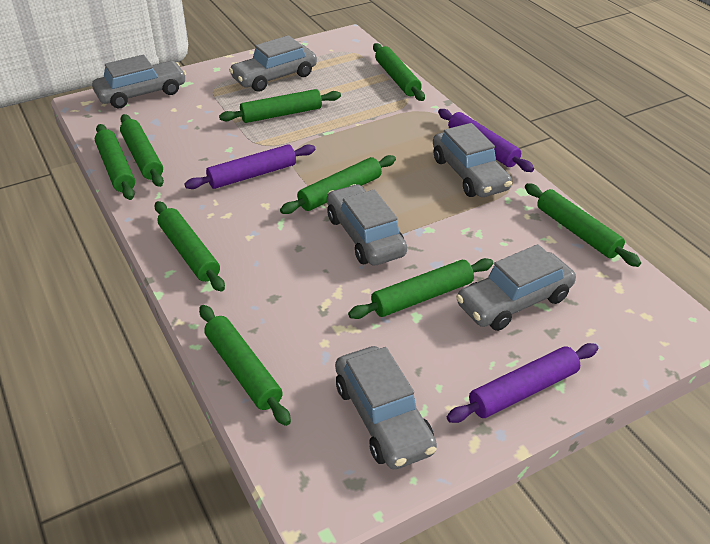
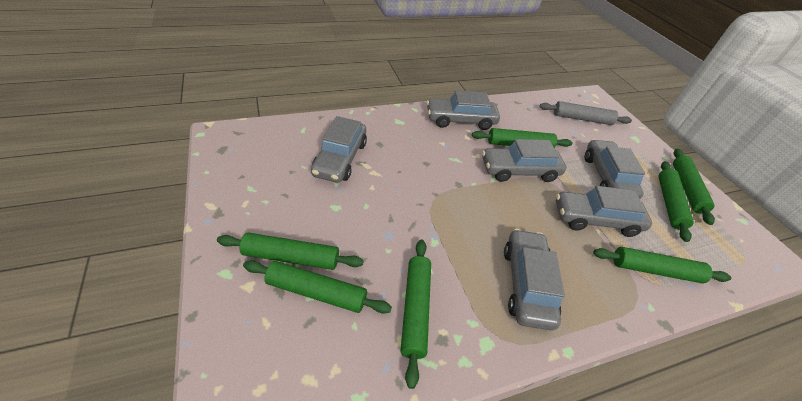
green rolling pin: 9 -> 7
grey rolling pin: 0 -> 1
purple rolling pin: 3 -> 0

